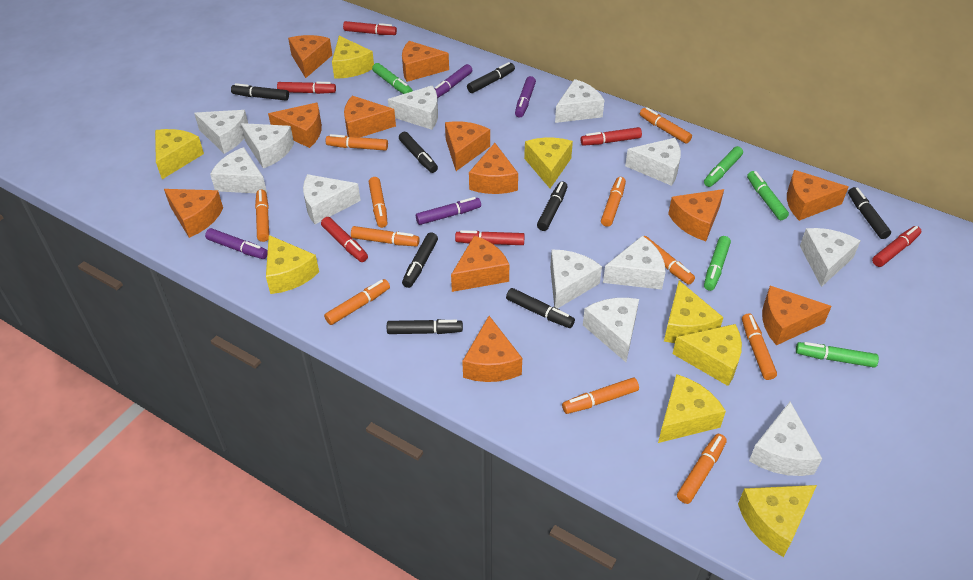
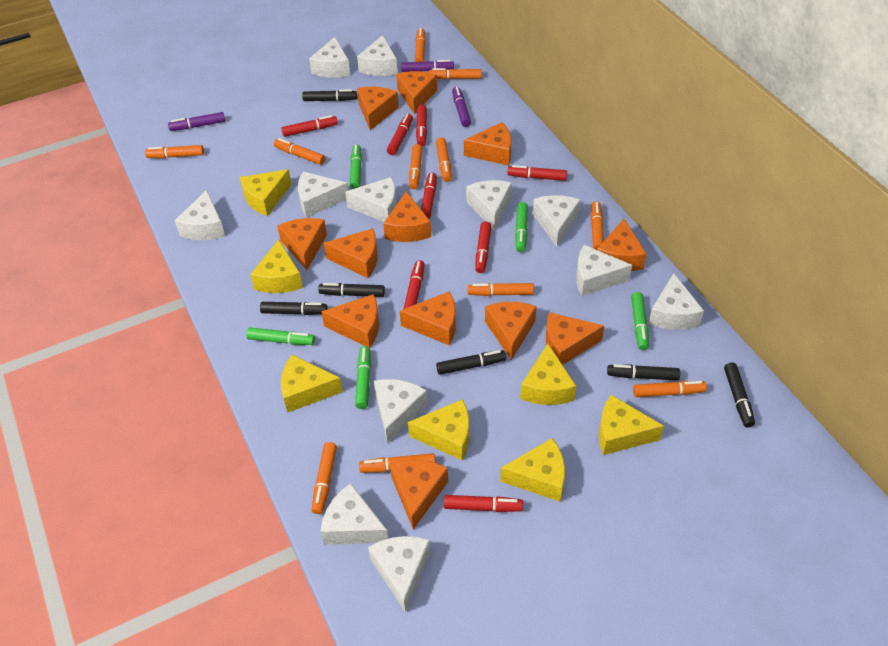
black marker: 8 -> 6
purple marker: 4 -> 3
red marker: 6 -> 8
yellow cheese: 8 -> 7

